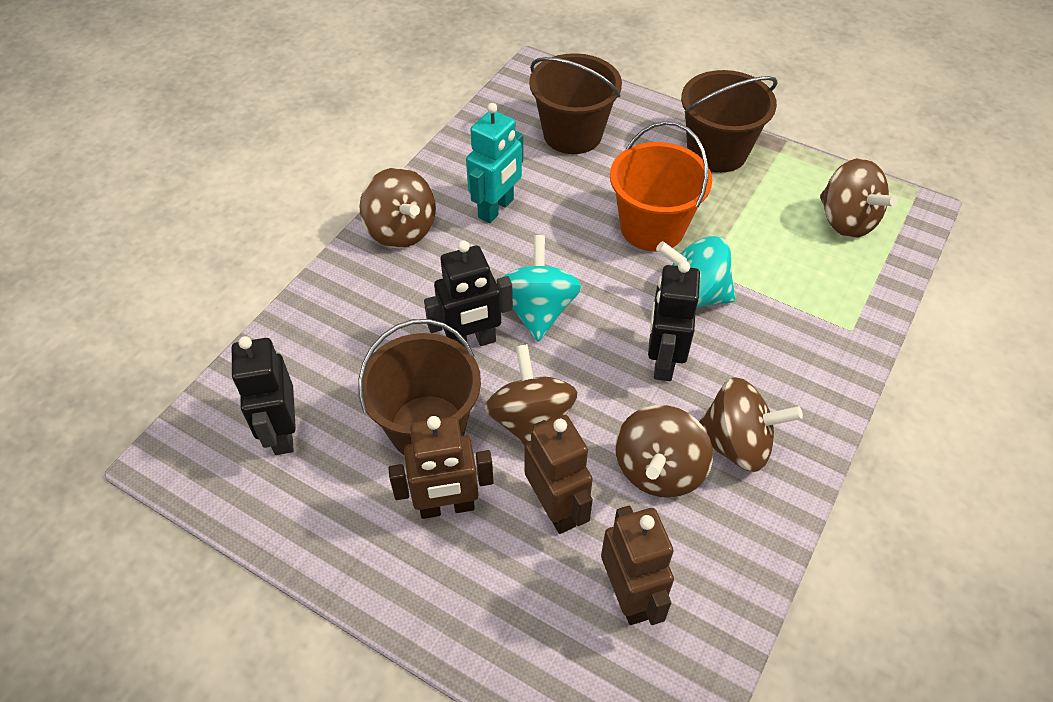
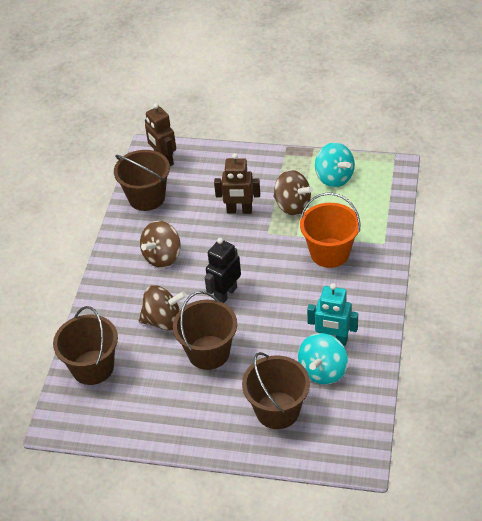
black robot: 3 -> 1
brown bucket: 3 -> 4
brown robot: 3 -> 2
brown spinning top: 5 -> 3

